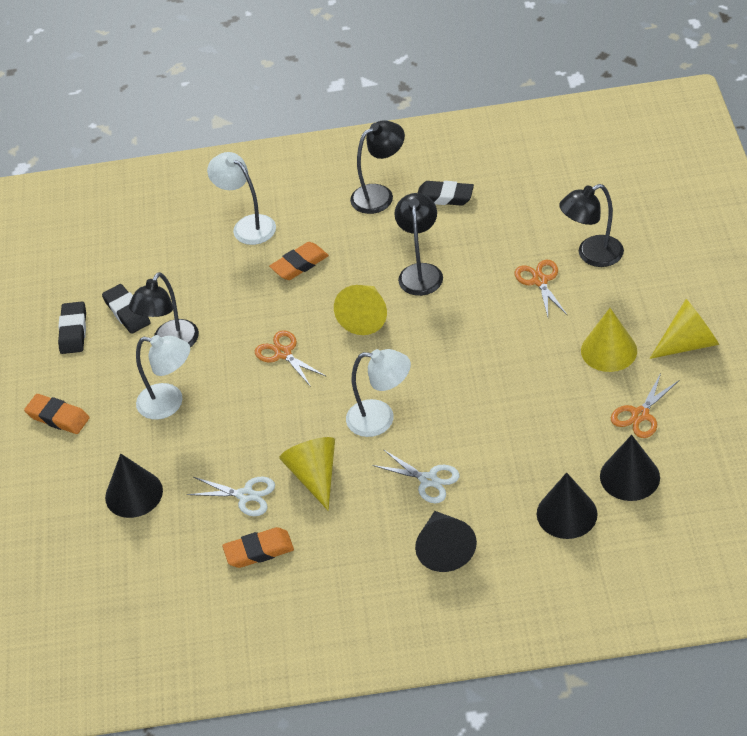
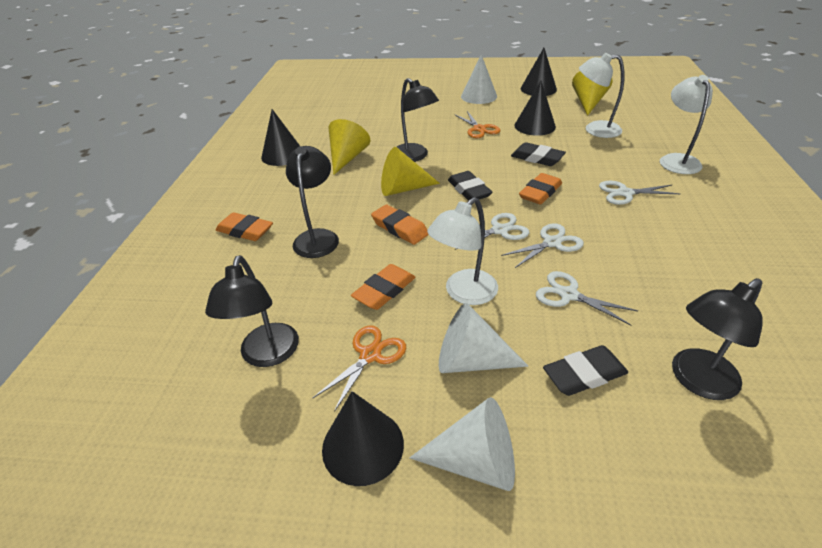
orange eraser: 3 -> 4
orange scissors: 3 -> 2
white cone: 0 -> 3
white scissors: 2 -> 4
yellow cone: 4 -> 3

